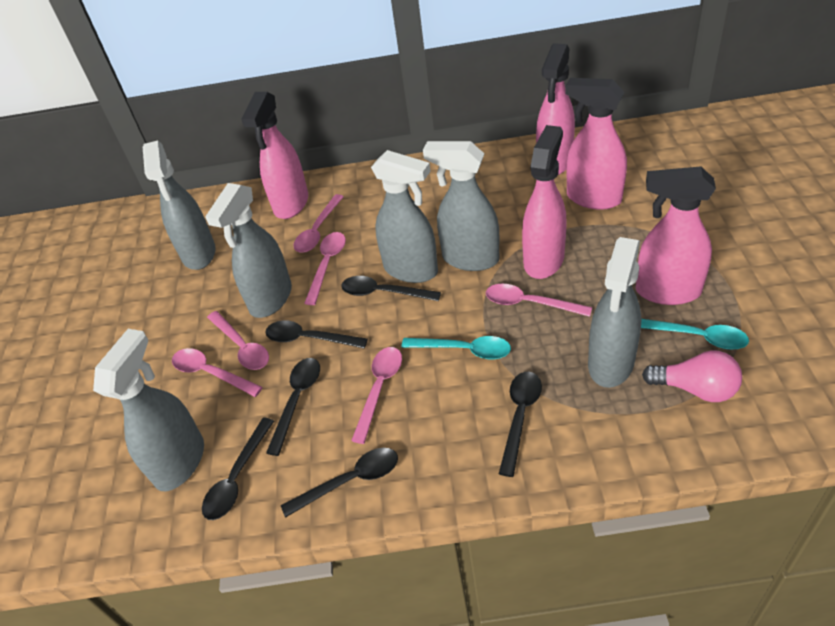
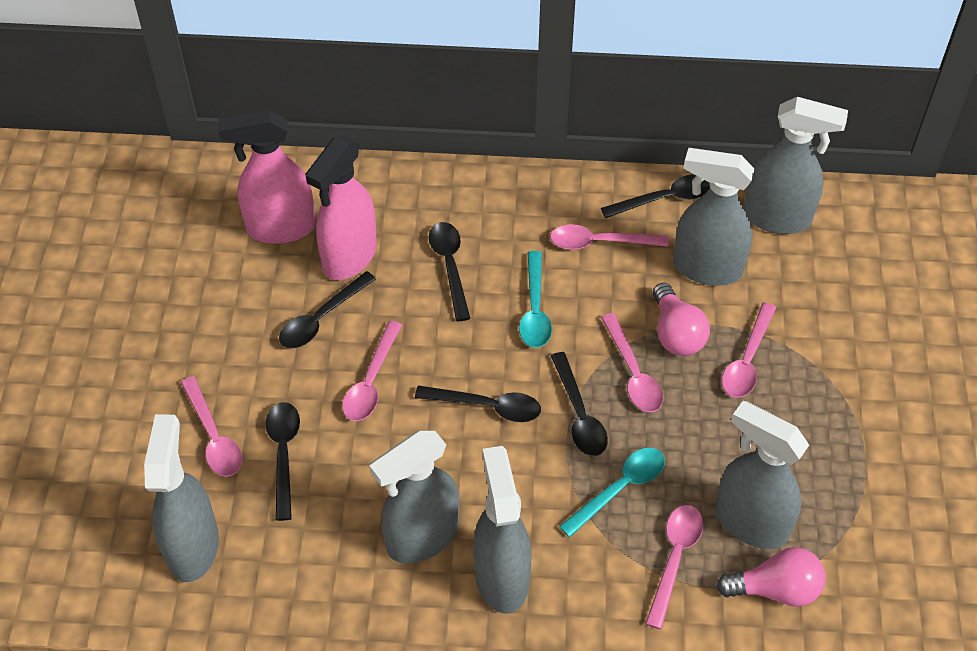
pink light bulb: 1 -> 2
pink spray bottle: 5 -> 2

